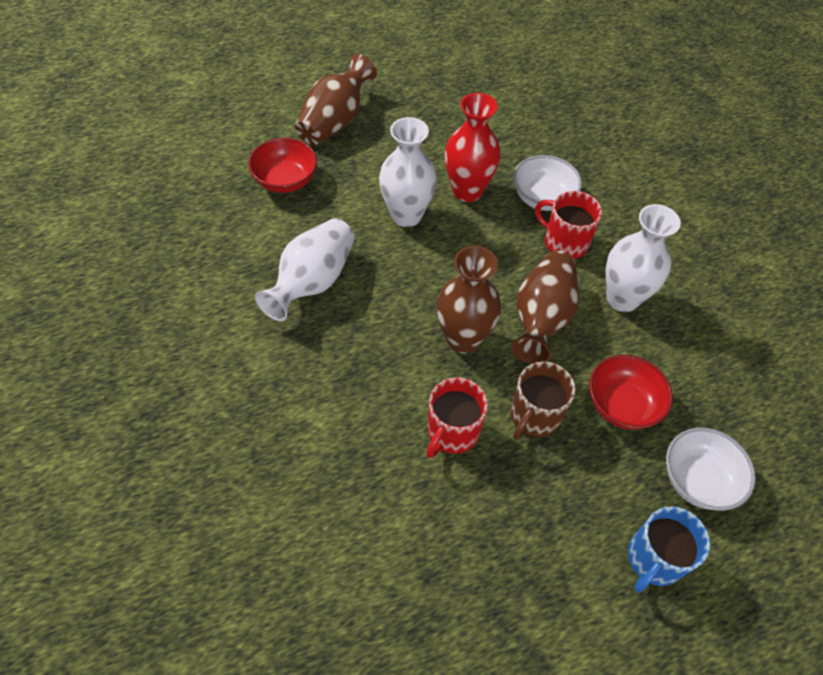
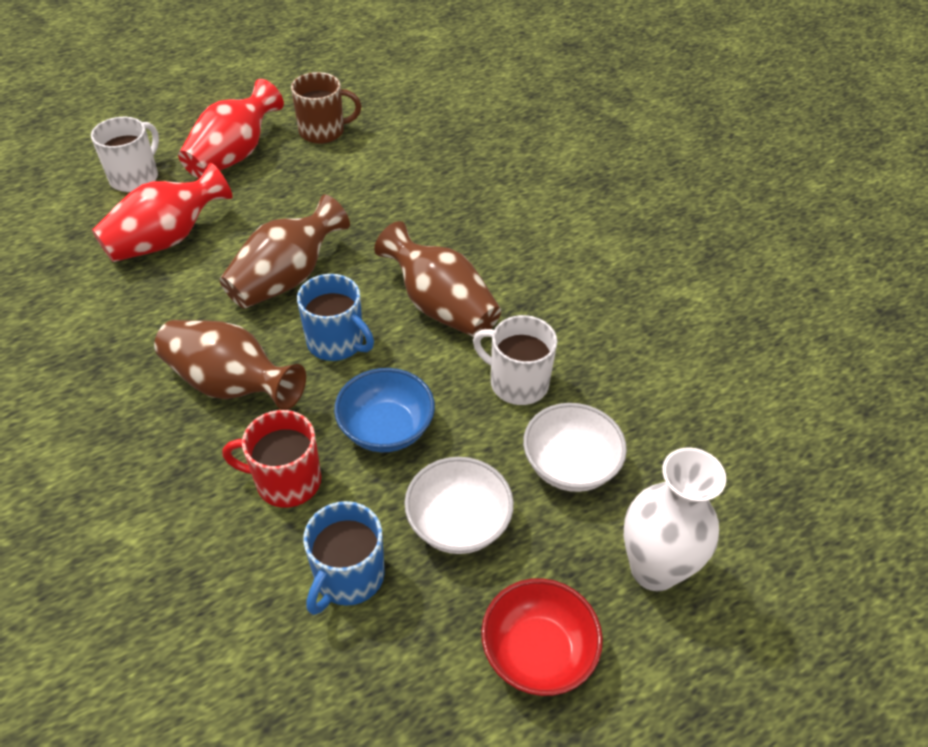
blue bowl: 0 -> 1
blue mug: 1 -> 2
red bowl: 2 -> 1
red mug: 2 -> 1
red vase: 1 -> 2
white mug: 0 -> 2
white vase: 3 -> 1

